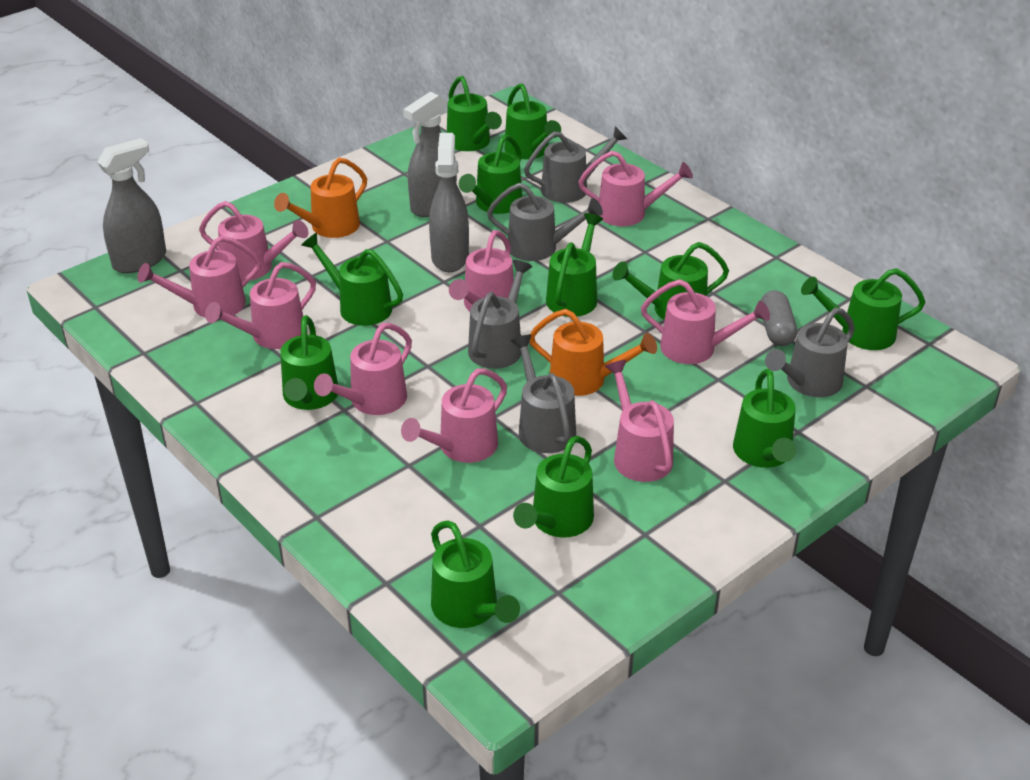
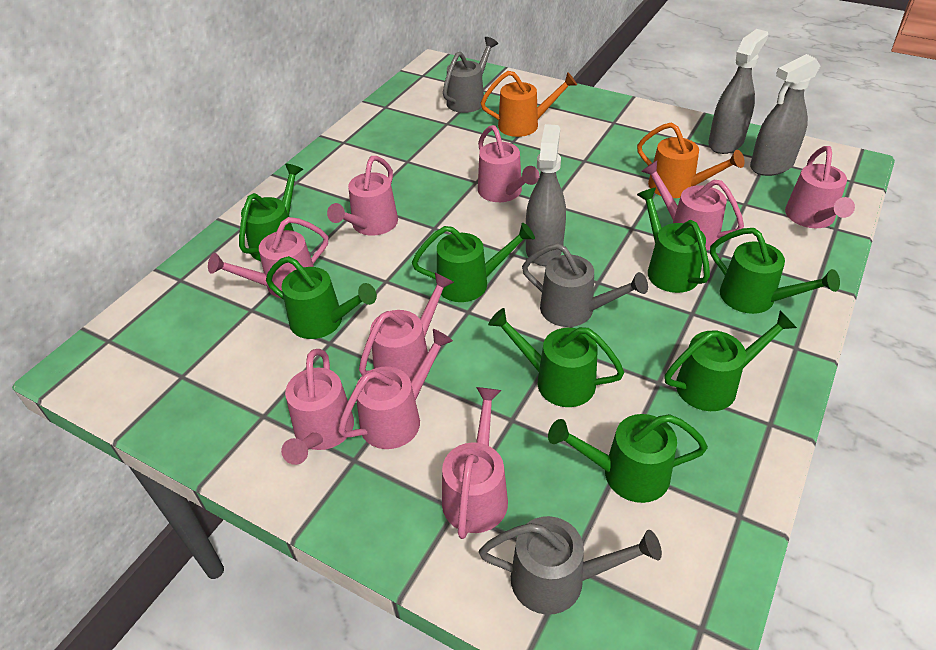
green watering can: 11 -> 8
grey capsule: 1 -> 0
grey watering can: 5 -> 3

